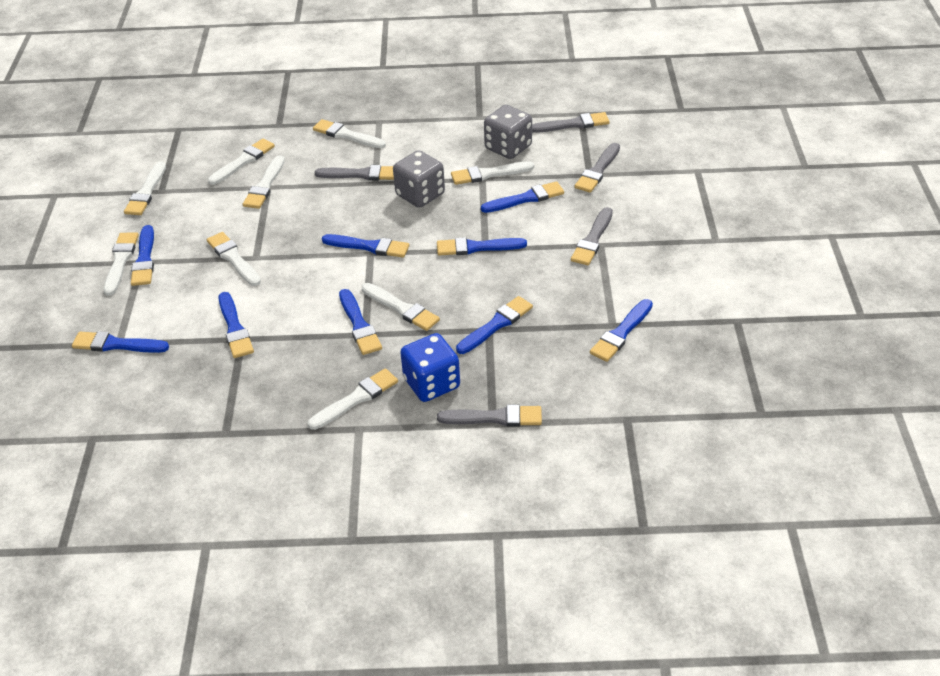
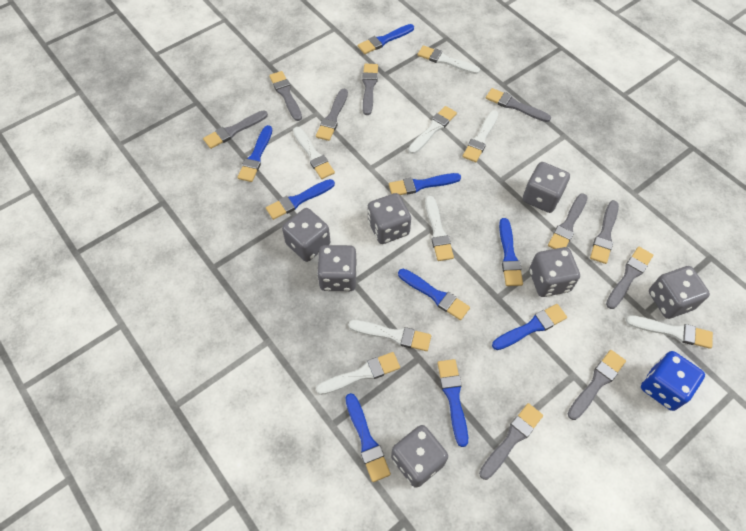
grey brush: 5 -> 10
grey dice: 2 -> 7
white brush: 9 -> 8

